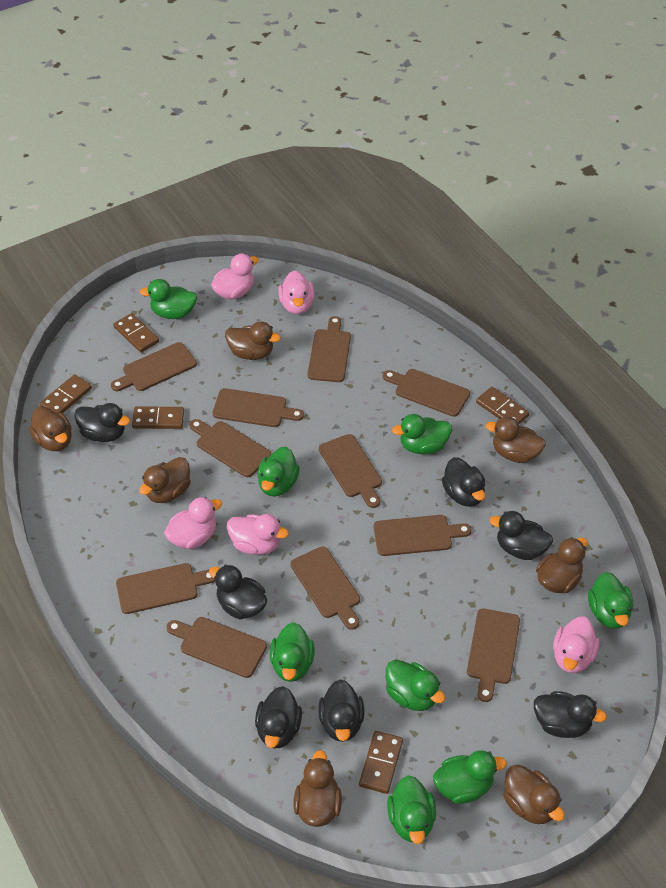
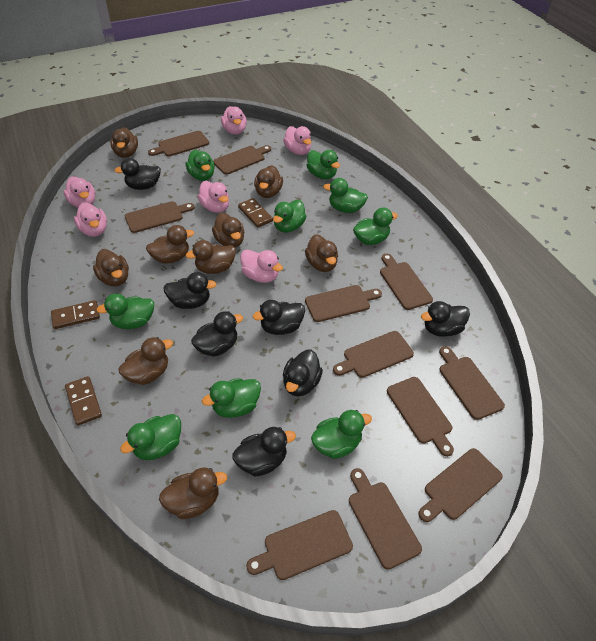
brown domino: 5 -> 3
brown duck: 7 -> 9
green duck: 8 -> 9
pink duck: 5 -> 6

